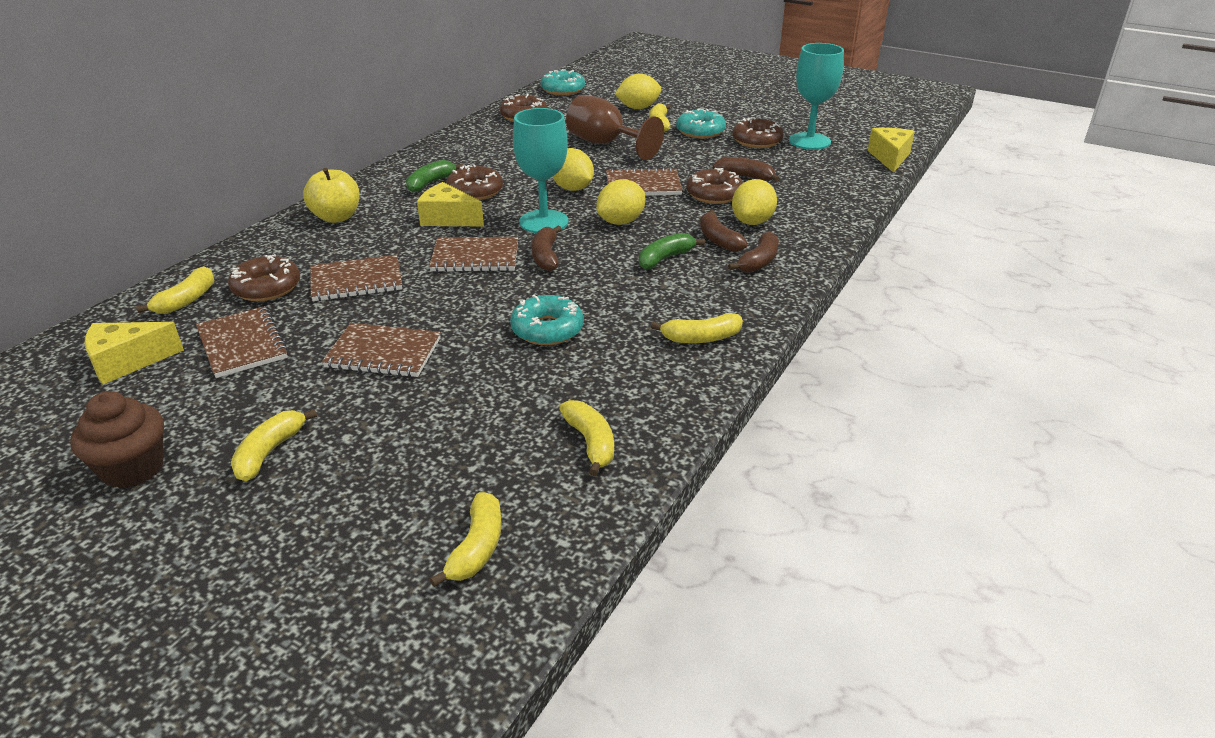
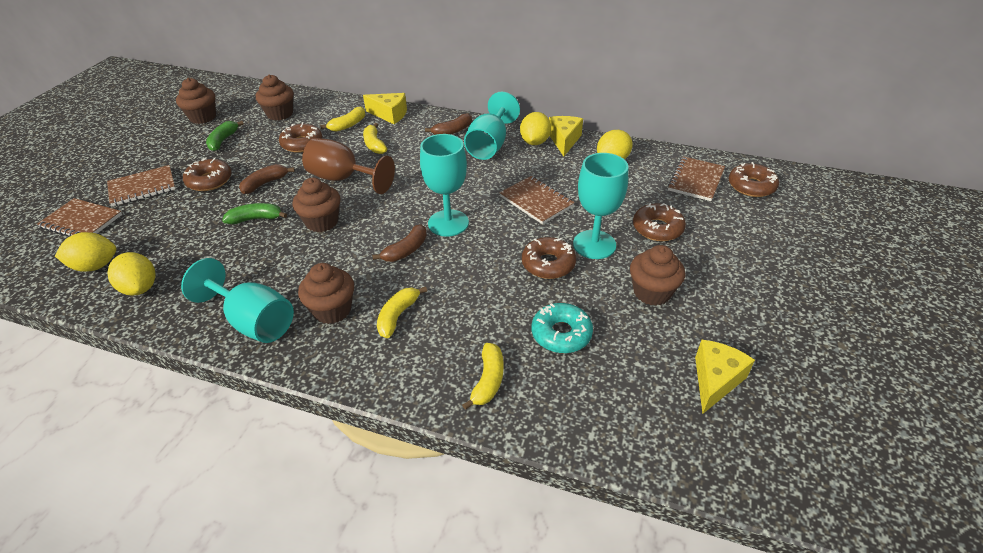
brown banana: 4 -> 3
brown cupcake: 1 -> 5
brown notebook: 5 -> 4
turquoise donut: 3 -> 1
turquoise goblet: 2 -> 4
yellow apple: 1 -> 0
yellow banana: 6 -> 4

